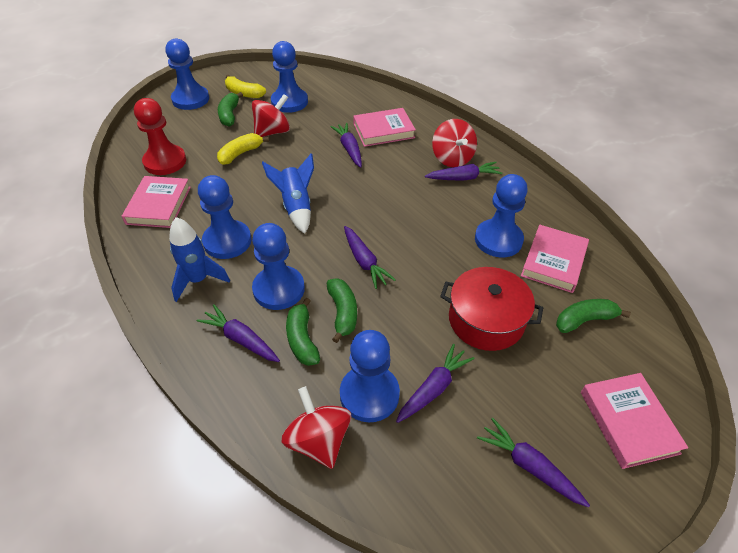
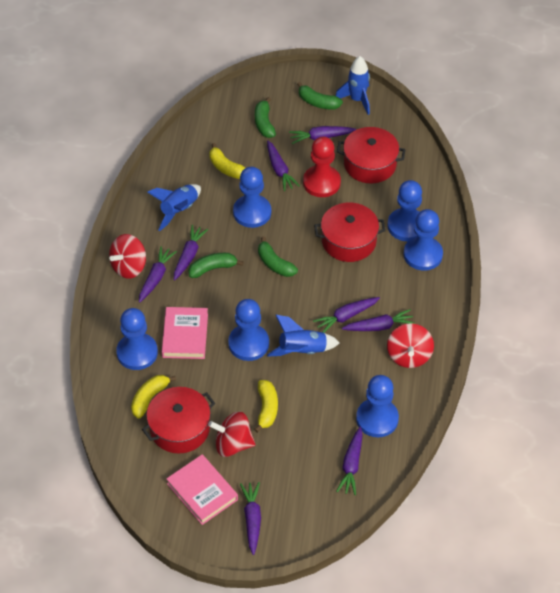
blue rocket: 2 -> 3
pink book: 4 -> 2
purple carrot: 6 -> 8
red pot: 1 -> 3
yellow banana: 2 -> 3

